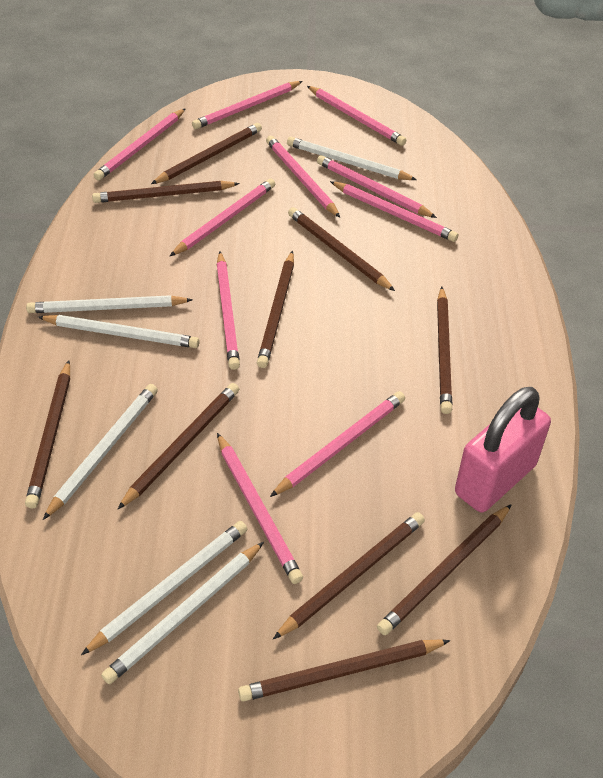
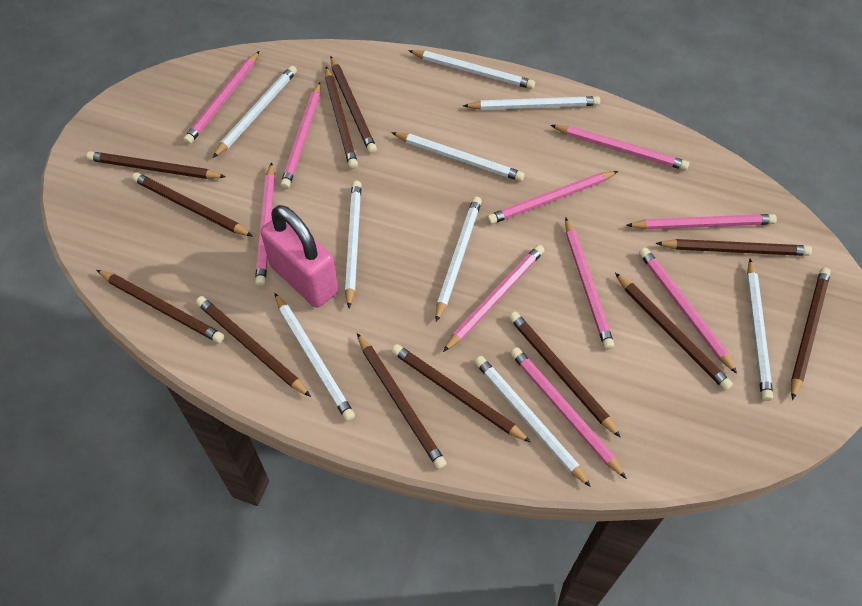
brown pencil: 10 -> 12
white pencil: 6 -> 9

